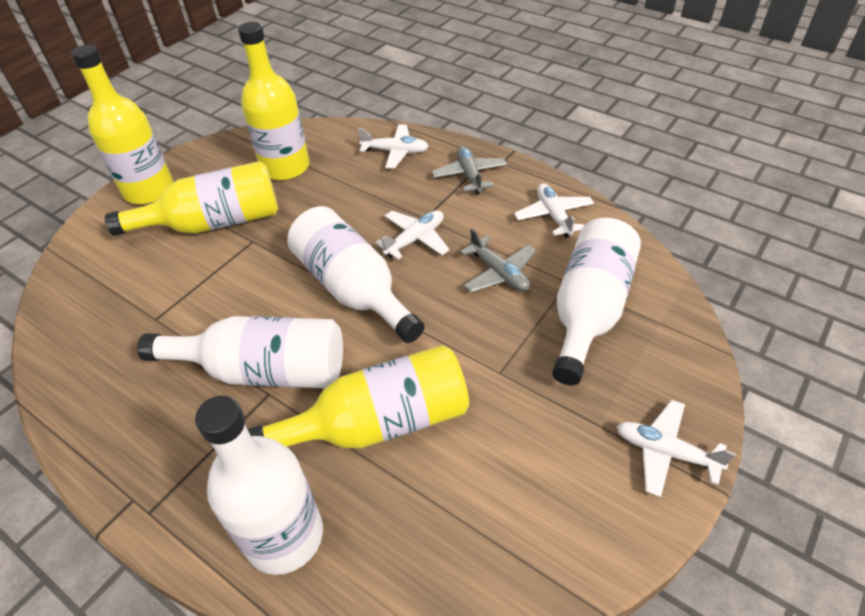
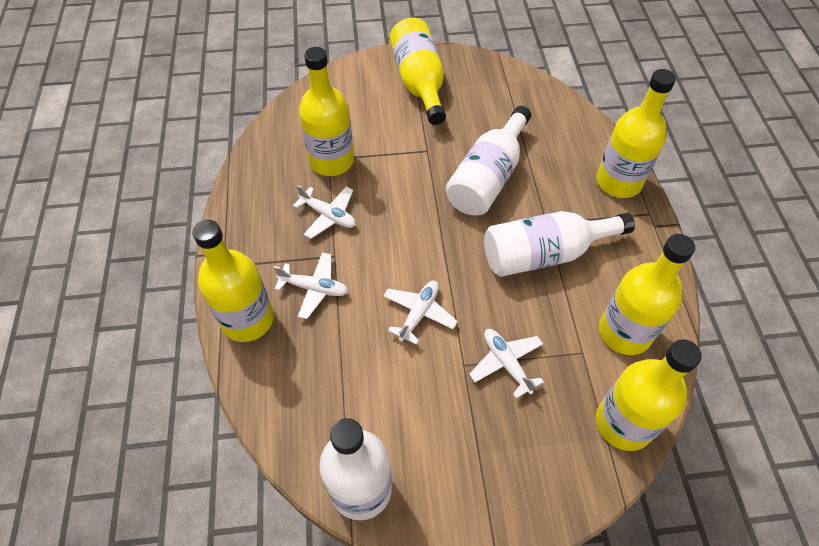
grey plane: 2 -> 0
white bottle: 4 -> 3
yellow bottle: 4 -> 6

